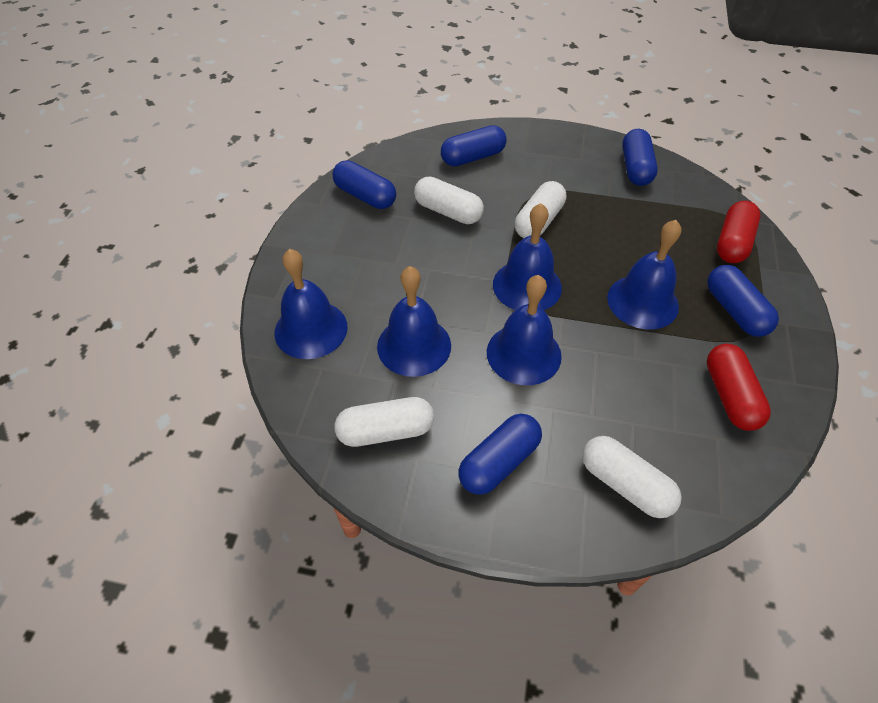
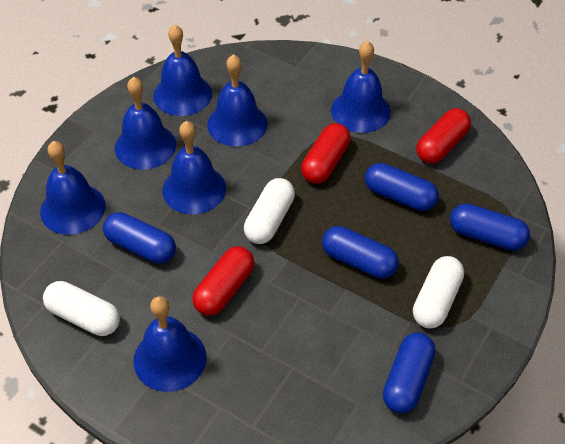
blue bell: 5 -> 7
red capsule: 2 -> 3
white capsule: 4 -> 3

